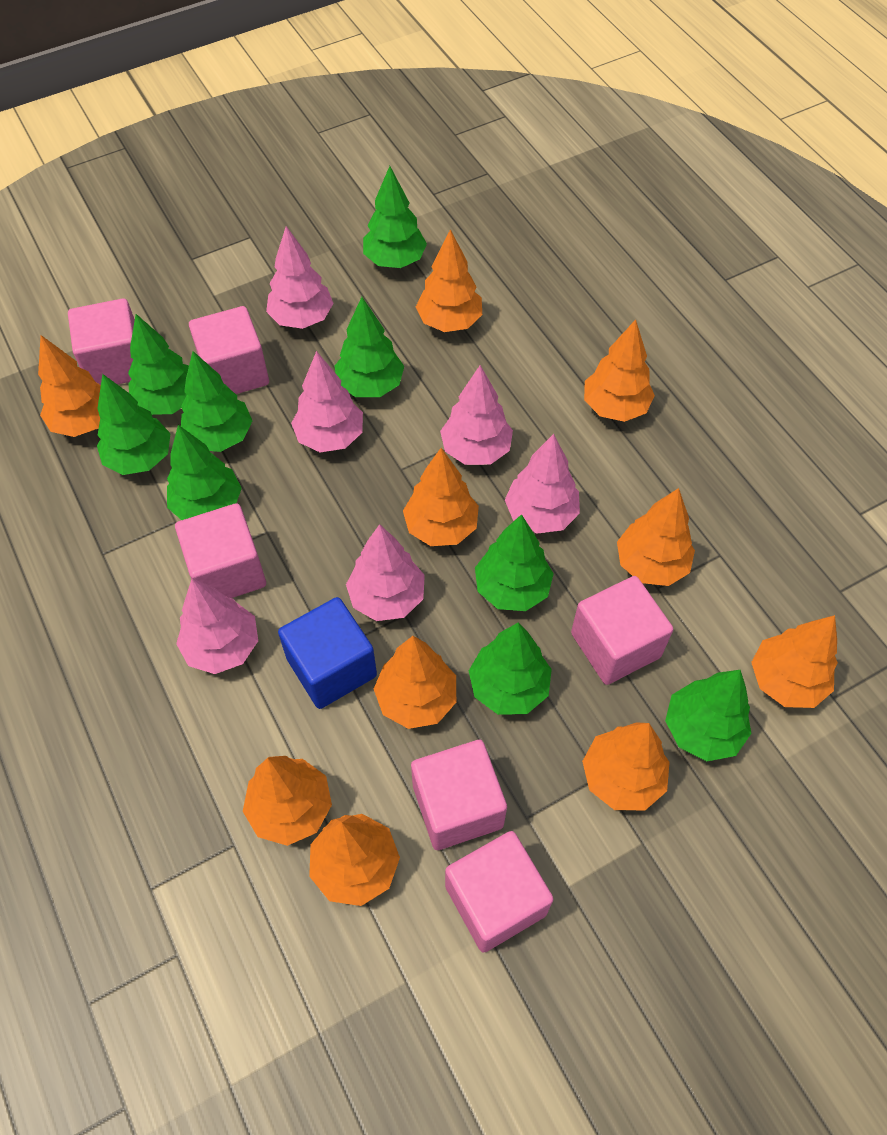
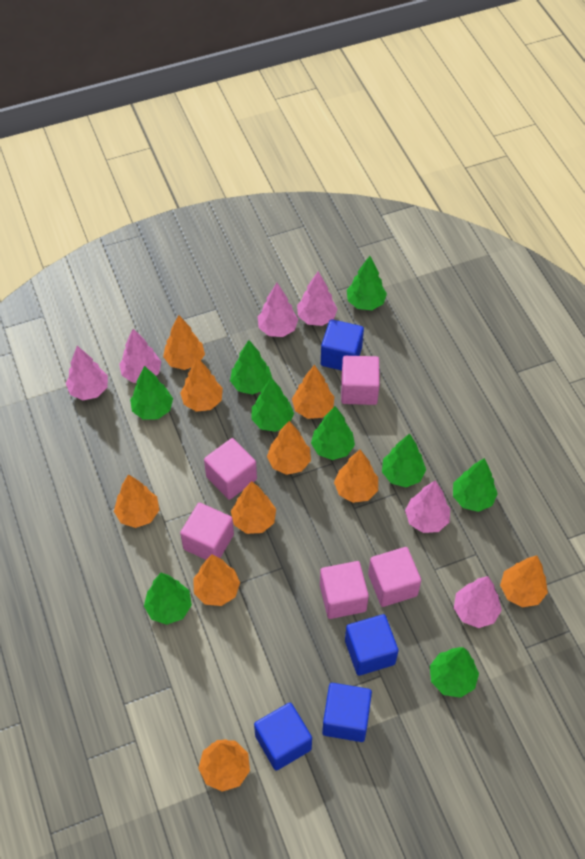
blue cube: 1 -> 4
pink cube: 6 -> 5

